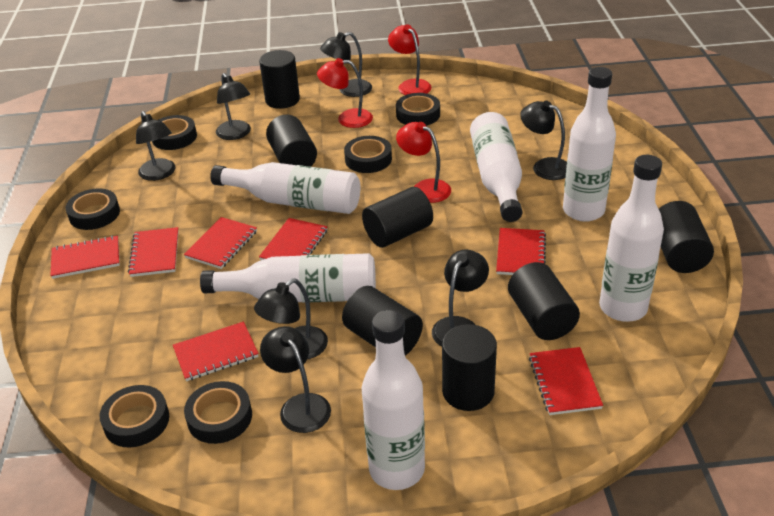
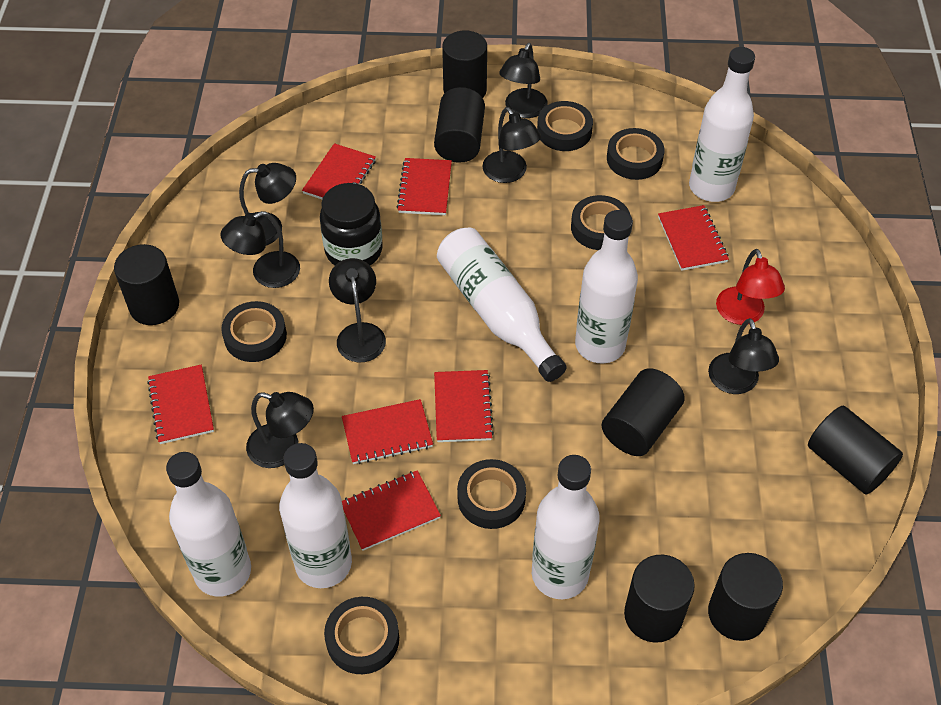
black jar: 0 -> 1
red lamp: 3 -> 1

